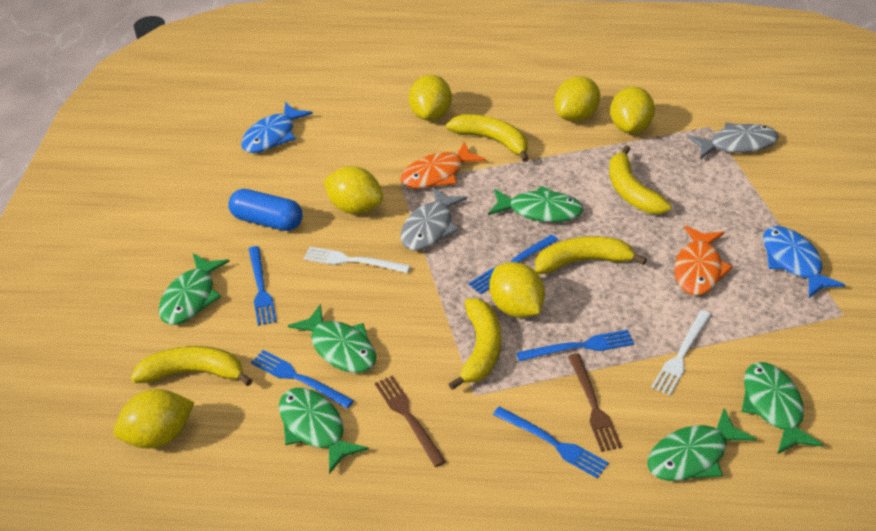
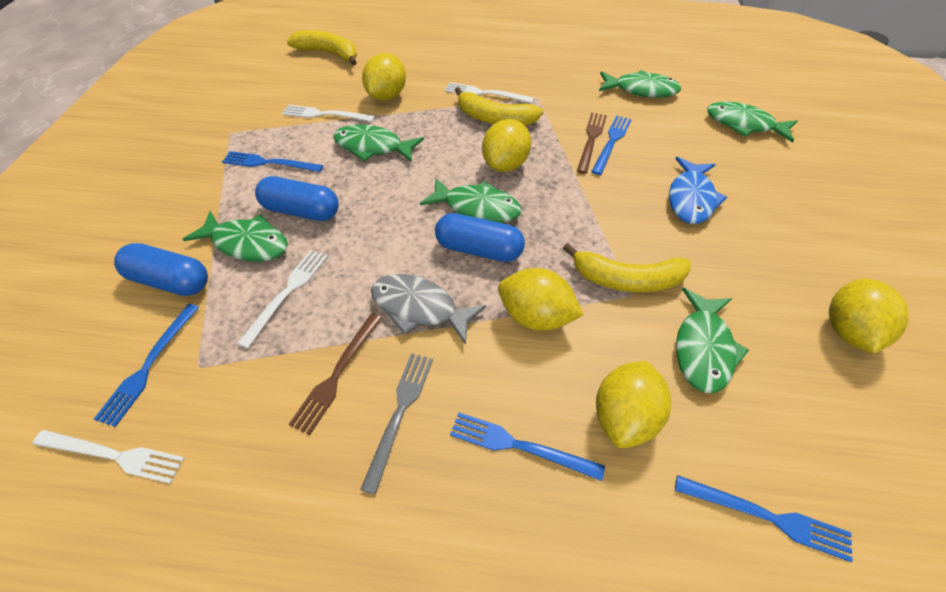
blue capsule: 1 -> 3
blue fish: 2 -> 1
grey fish: 2 -> 1
grey fork: 0 -> 1
orange fish: 2 -> 0
white fork: 2 -> 4
yellow banana: 5 -> 3
yellow lemon: 6 -> 5

